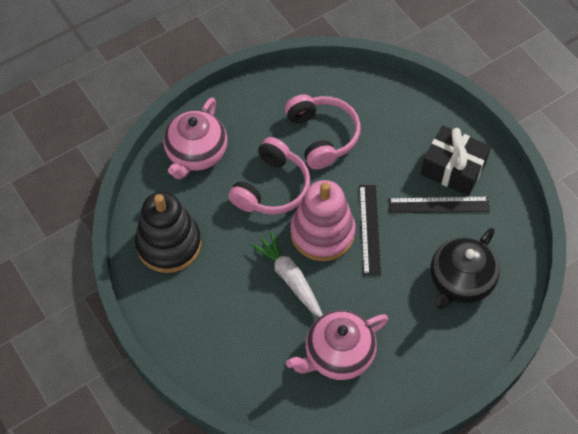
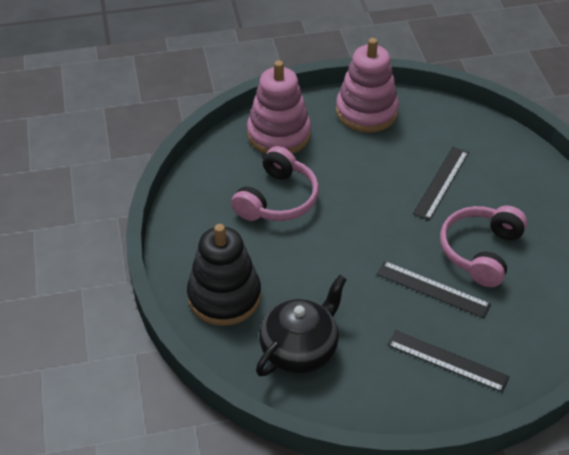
black gift: 1 -> 0
black ruler: 2 -> 3
pink stacking toy: 1 -> 2
pink teapot: 2 -> 0
white carrot: 1 -> 0

